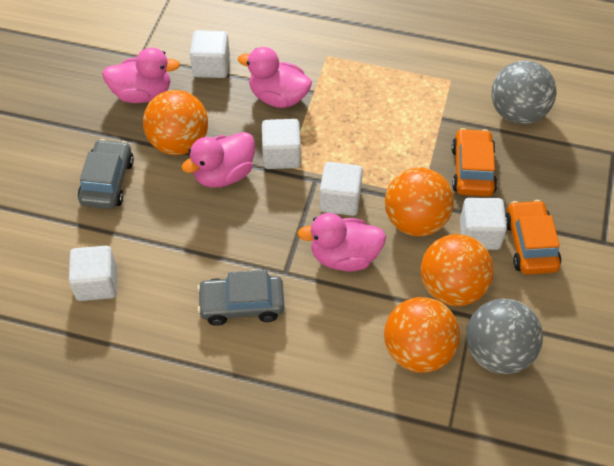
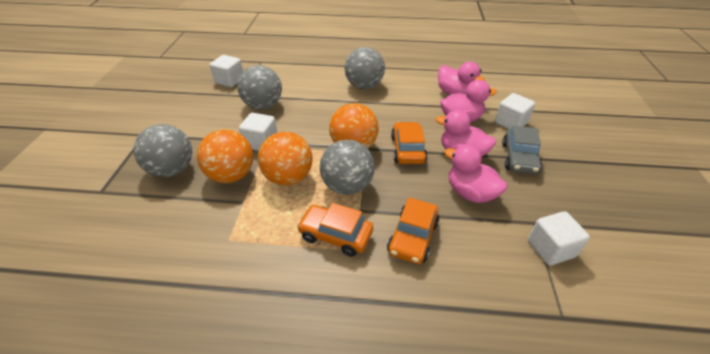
grey ball: 2 -> 4
grey car: 2 -> 1
orange ball: 4 -> 3
orange car: 2 -> 3
white cube: 5 -> 4

